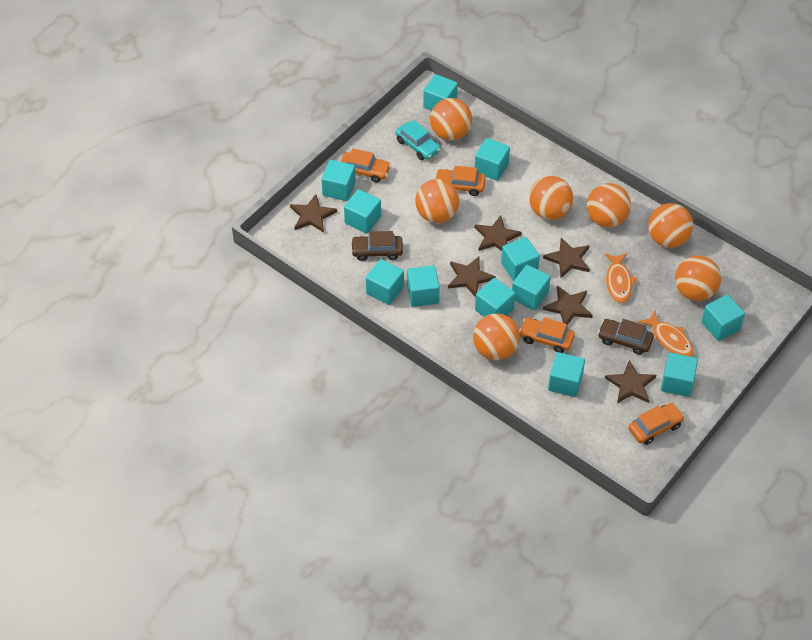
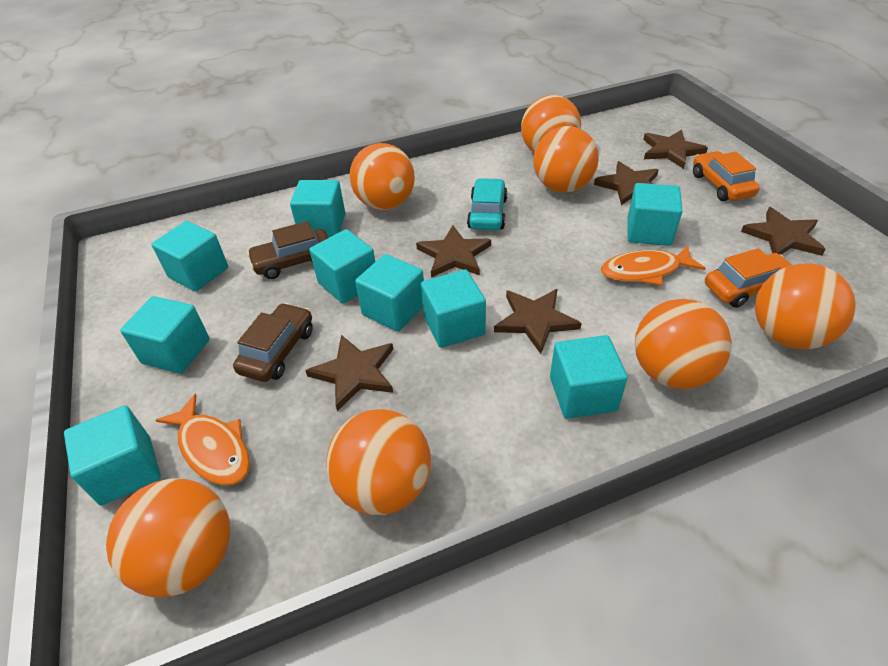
orange car: 4 -> 2
turquoise cube: 12 -> 9

